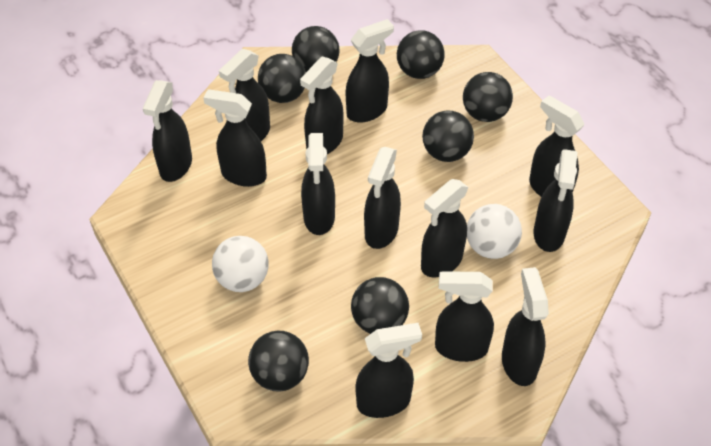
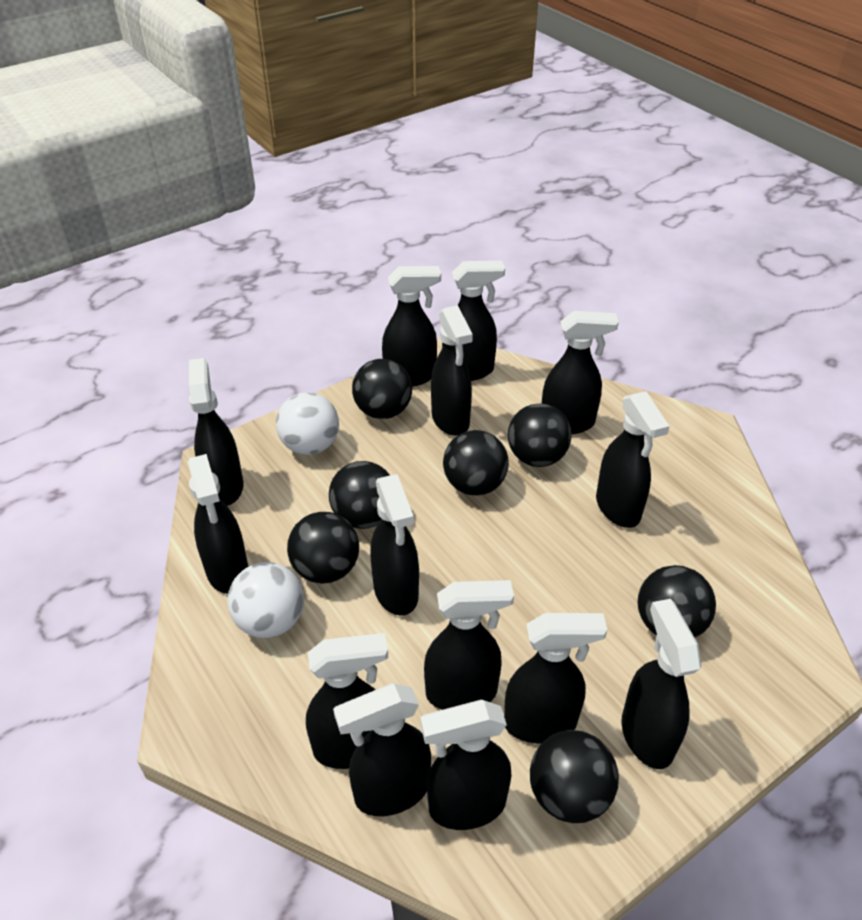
black spray bottle: 13 -> 14

